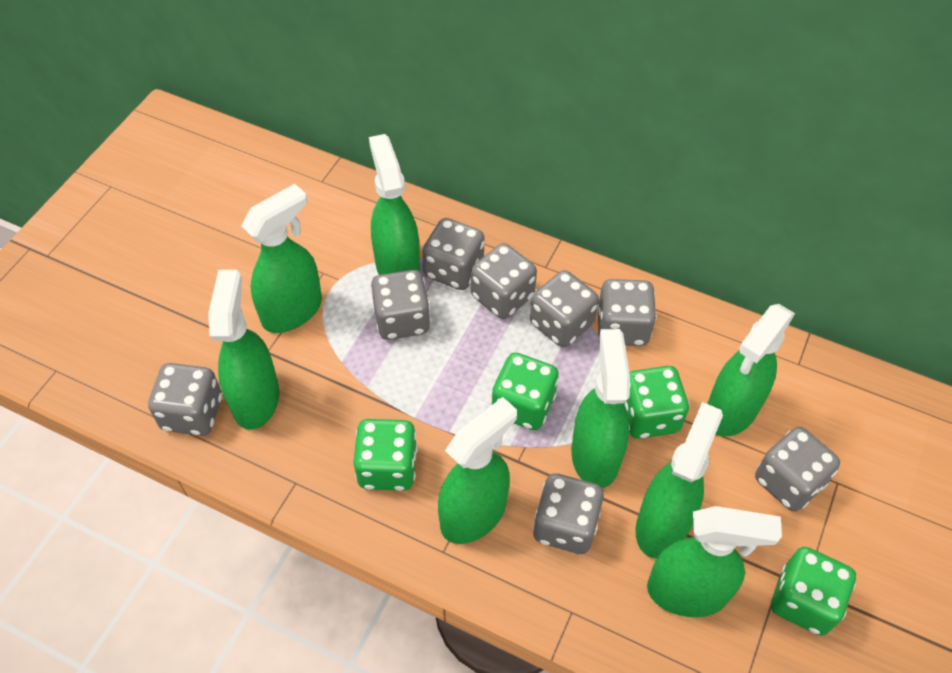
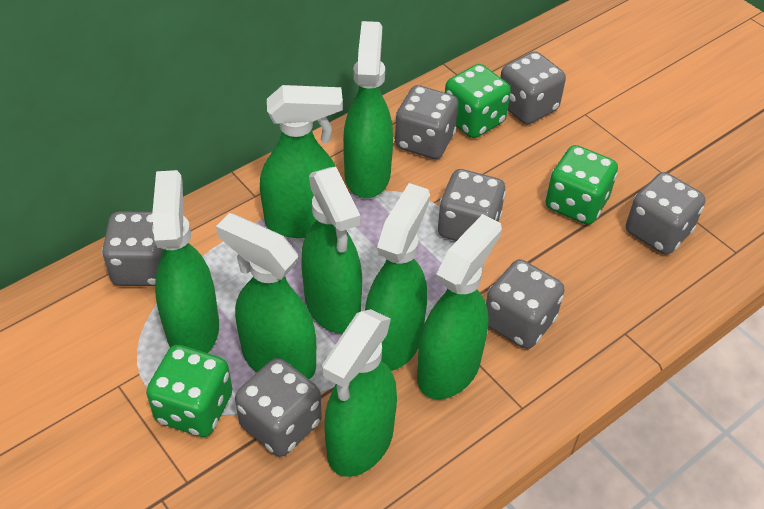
green dice: 4 -> 3
grey dice: 8 -> 7

